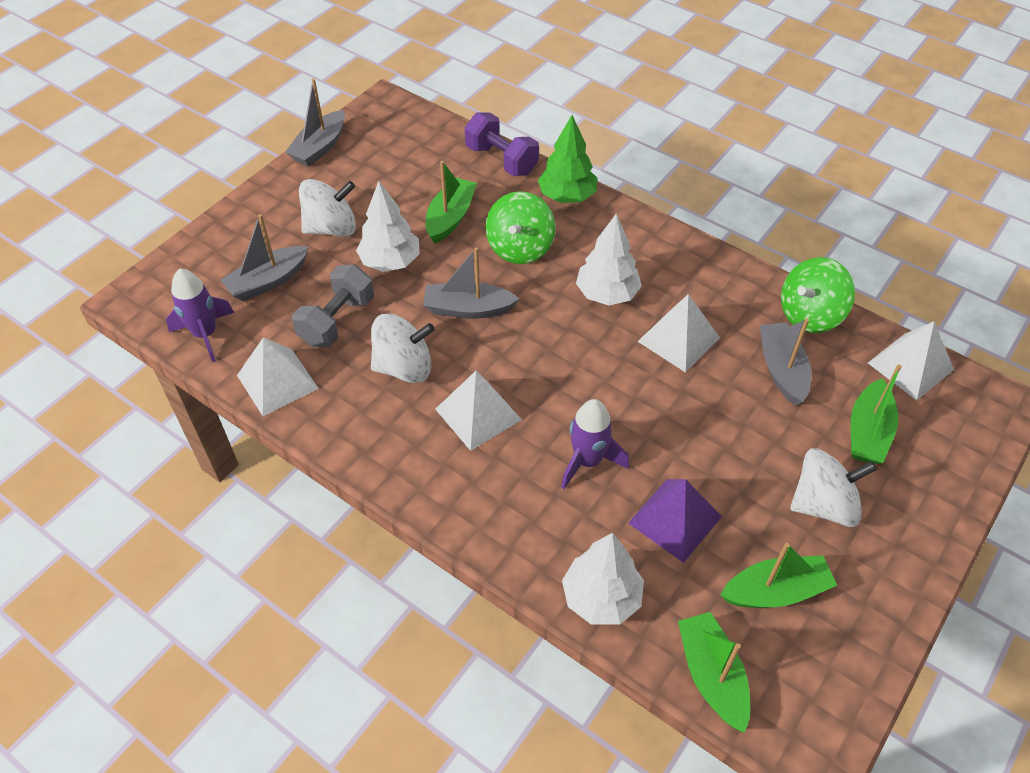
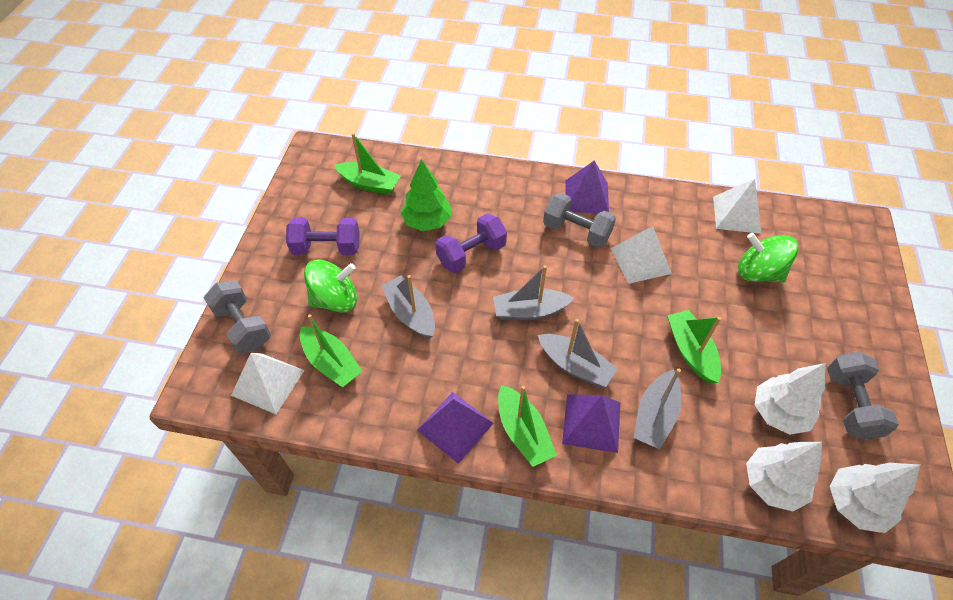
grey dumbbell: 1 -> 3
purple dumbbell: 1 -> 2
purple pyramid: 1 -> 3
purple rocket: 2 -> 0
white pyramid: 4 -> 3
white spinning top: 3 -> 0

